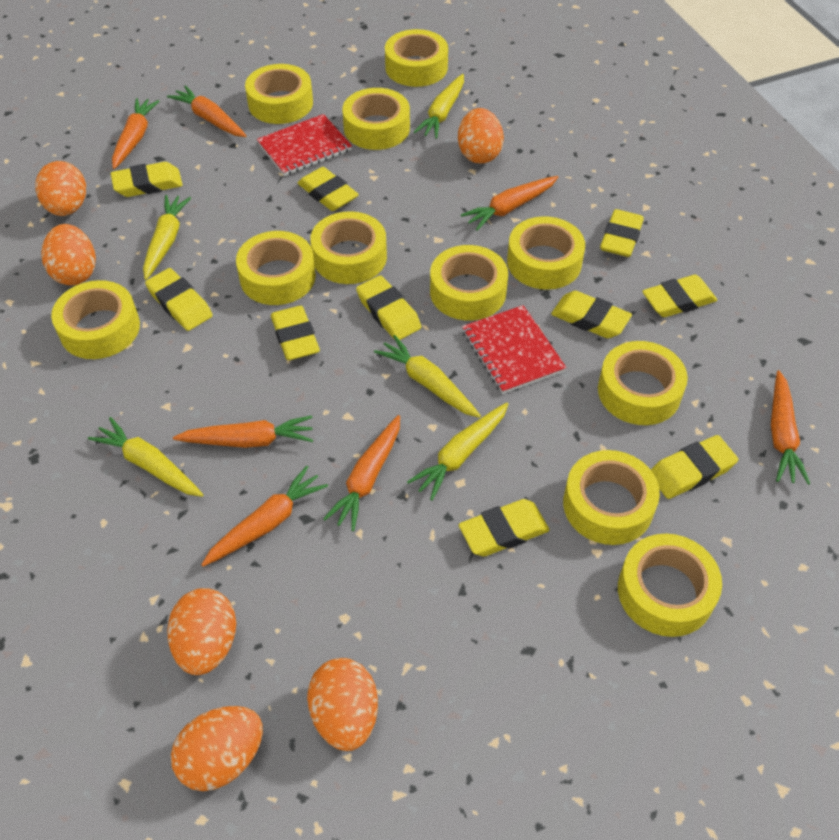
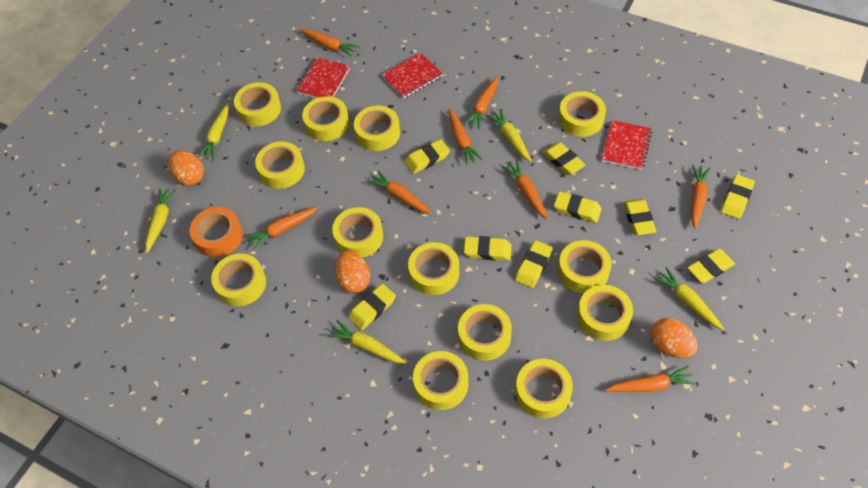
orange carrot: 7 -> 8
orange egg: 6 -> 3
orange tape: 0 -> 1
red notebook: 2 -> 3
yellow eraser: 10 -> 9
yellow tape: 11 -> 13

